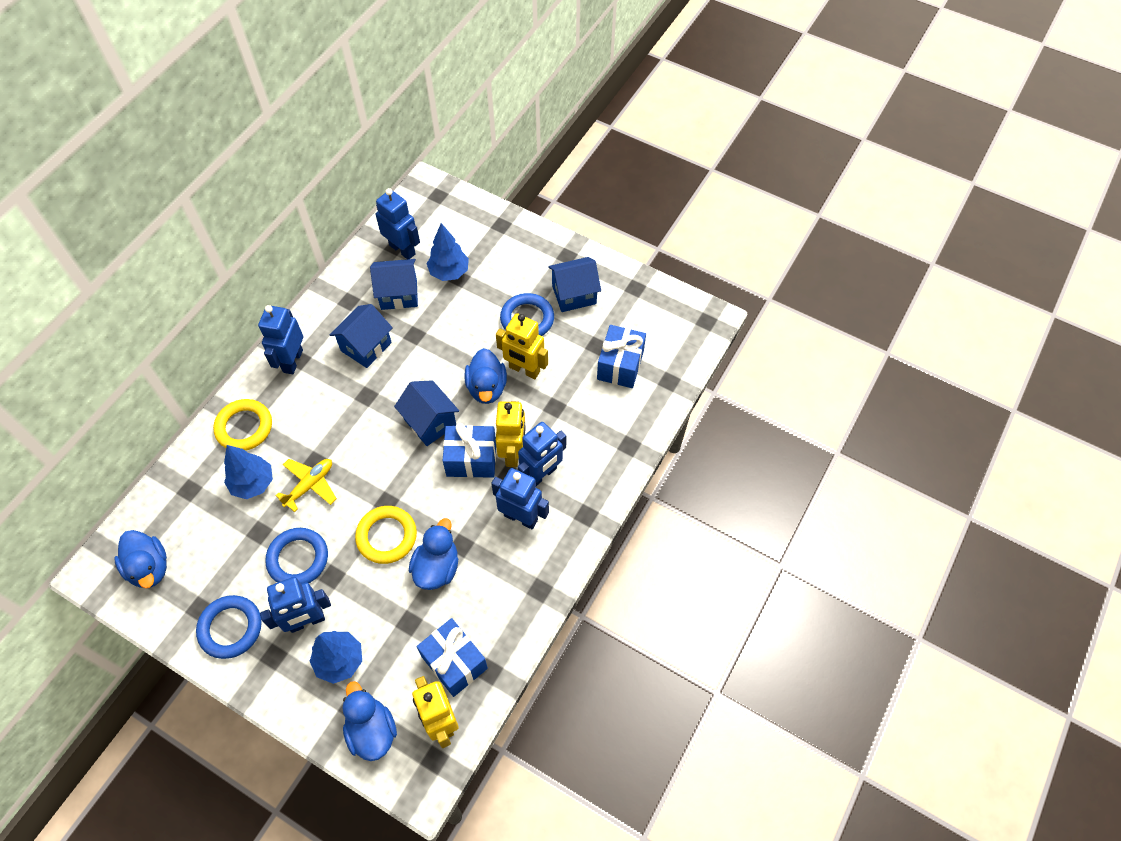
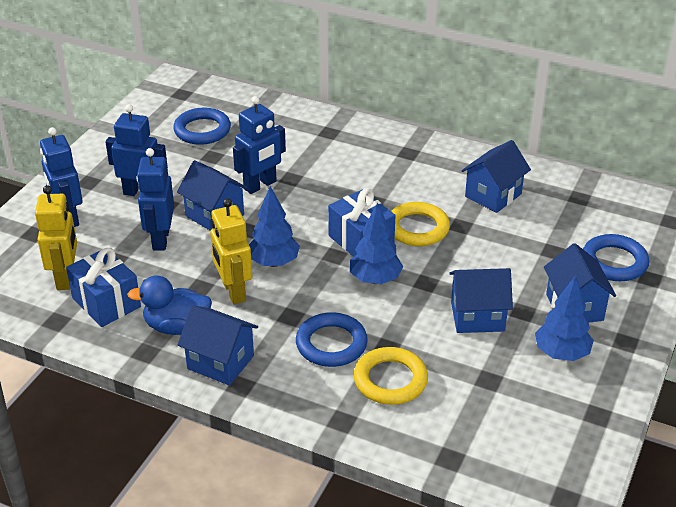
blue duck: 4 -> 1
blue gift: 3 -> 2
blue house: 4 -> 5
blue robot: 5 -> 4
yellow plane: 1 -> 0
yellow robot: 3 -> 2

